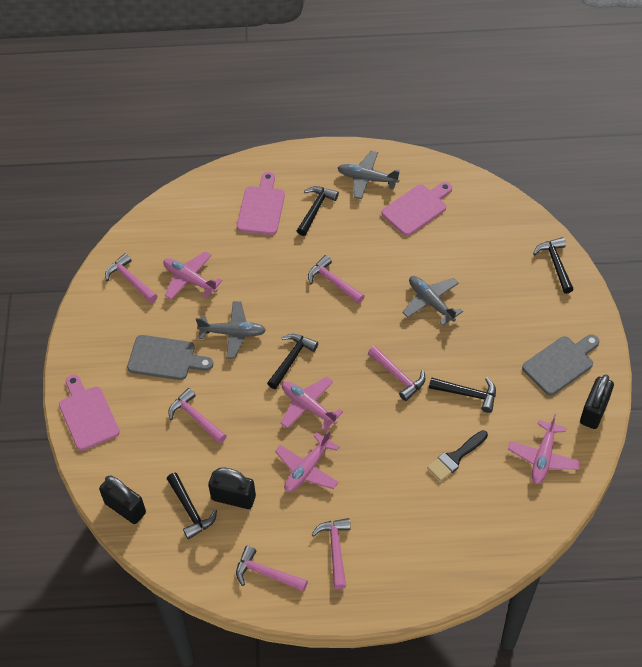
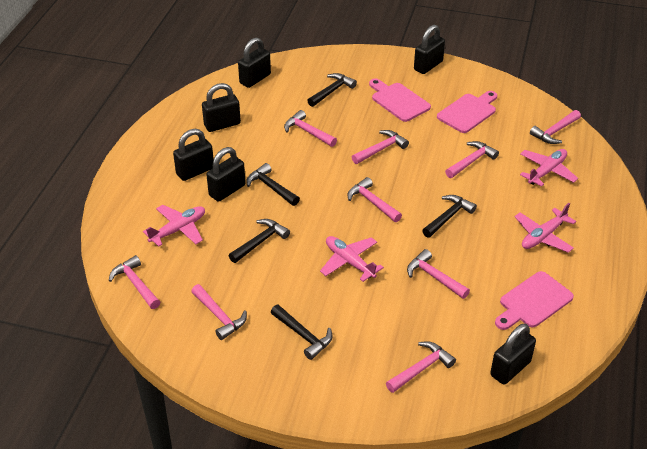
black brush: 1 -> 0
black padlock: 3 -> 6
grey cutting board: 2 -> 0
grey plane: 3 -> 0
pink hammer: 6 -> 9

